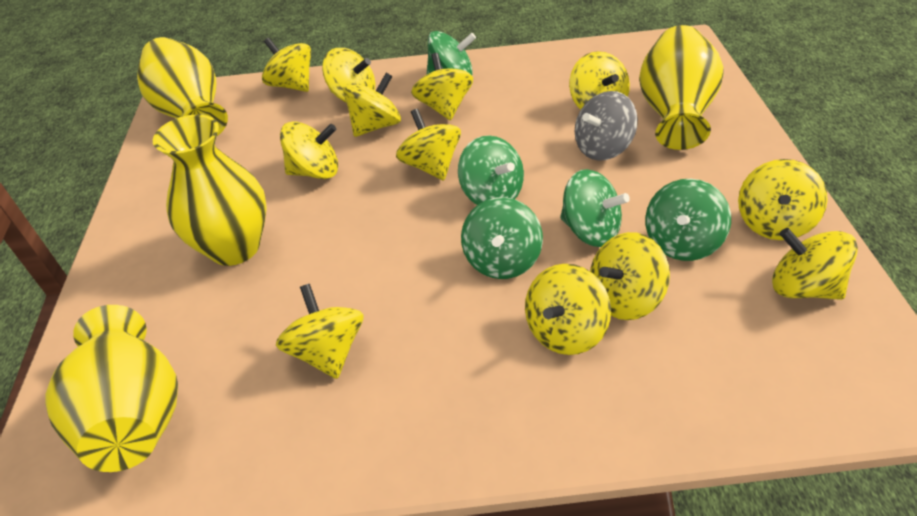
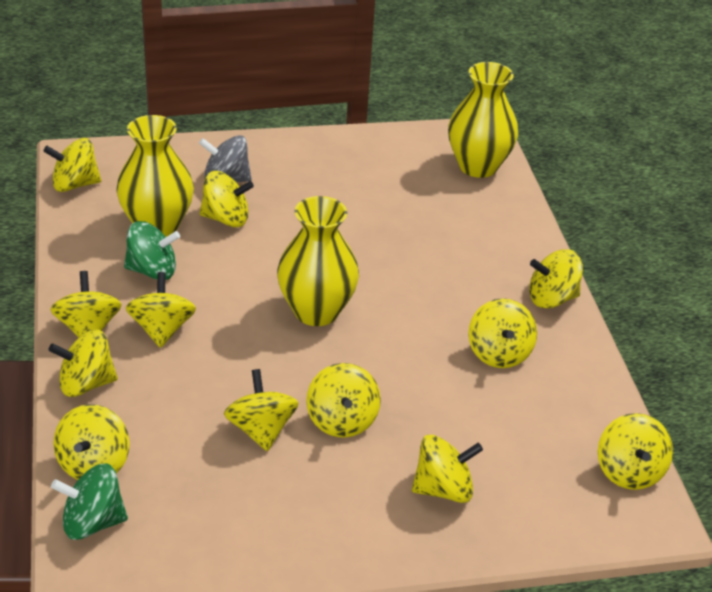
green spinning top: 5 -> 2
yellow vase: 4 -> 3

